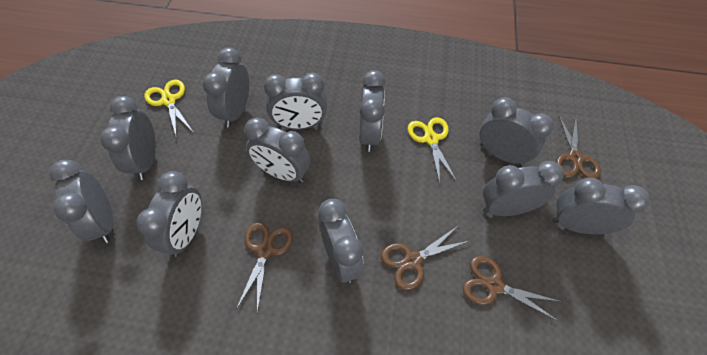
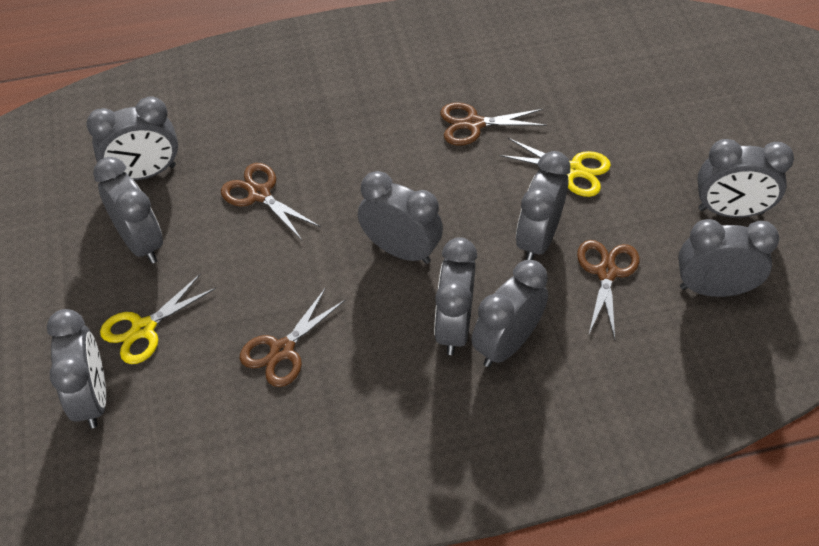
grey clock: 11 -> 9

